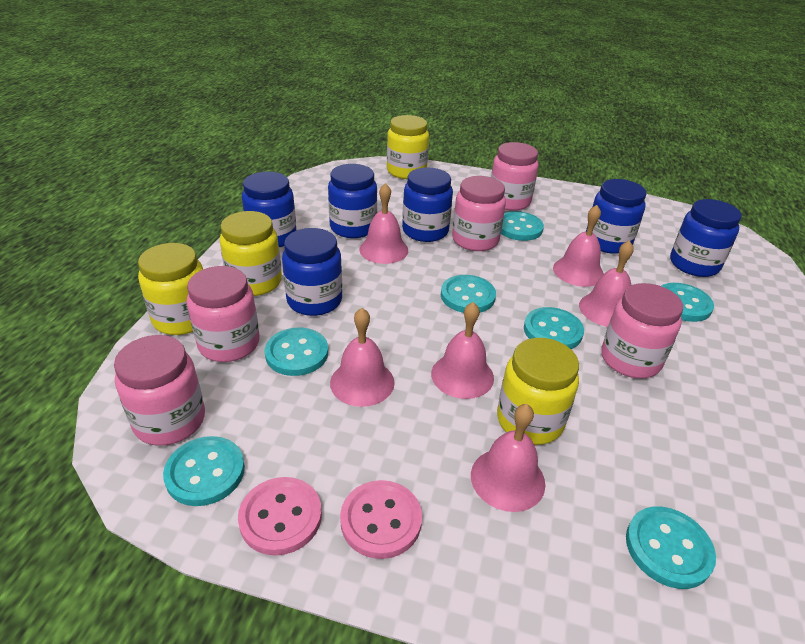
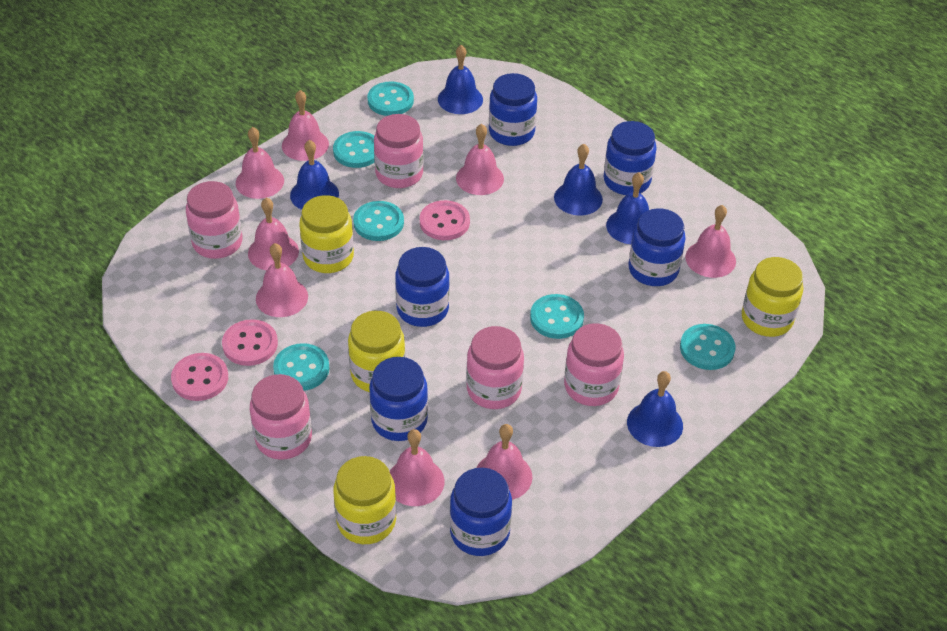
blue bell: 0 -> 5
pink bell: 6 -> 8
pink button: 2 -> 3
turquoise button: 7 -> 6

